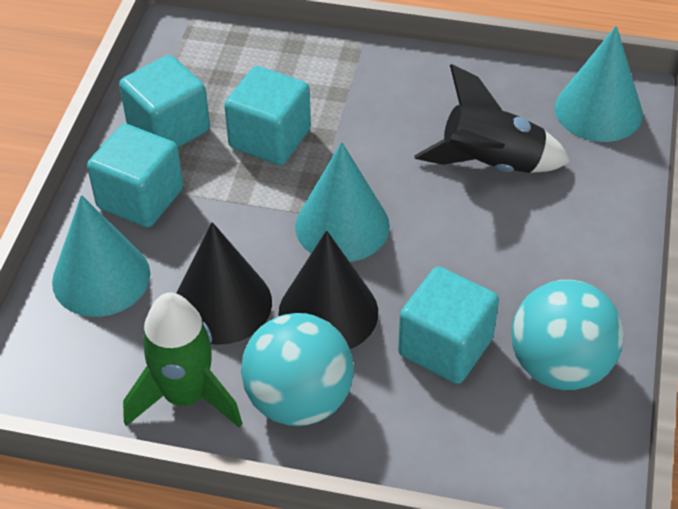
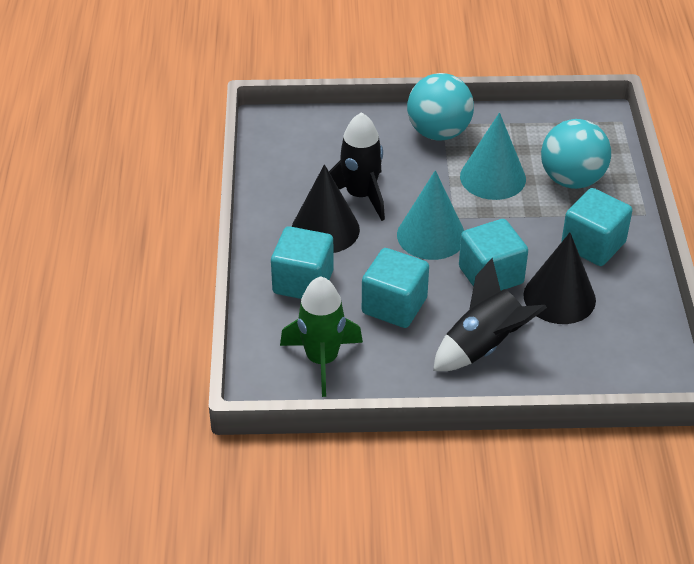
black rocket: 1 -> 2
turquoise cone: 3 -> 2

